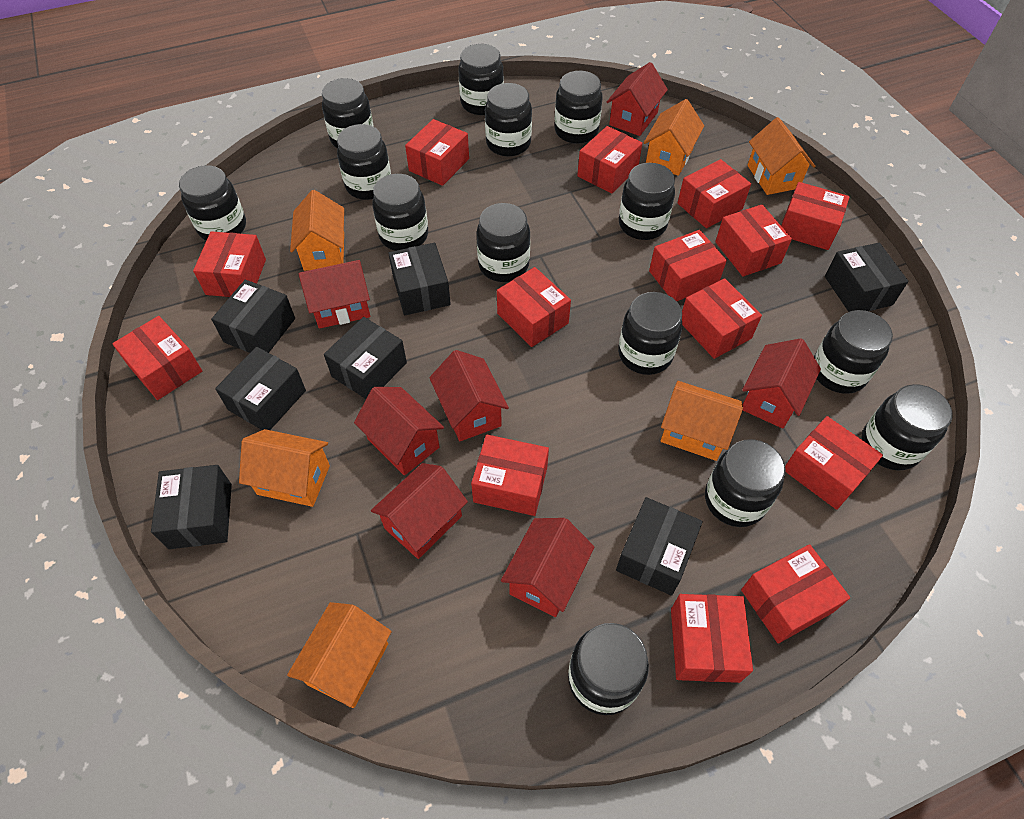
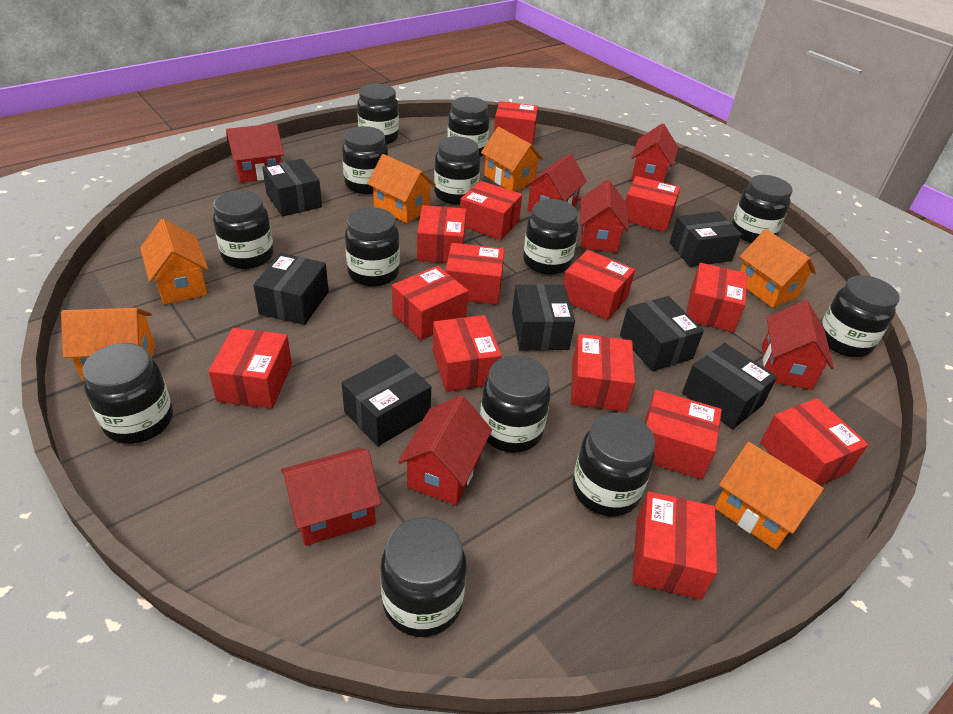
black jar: 14 -> 13

